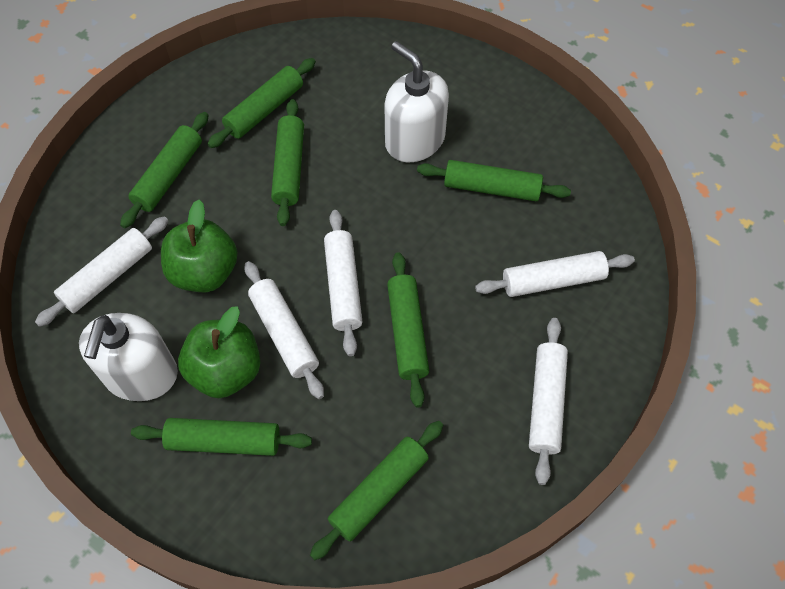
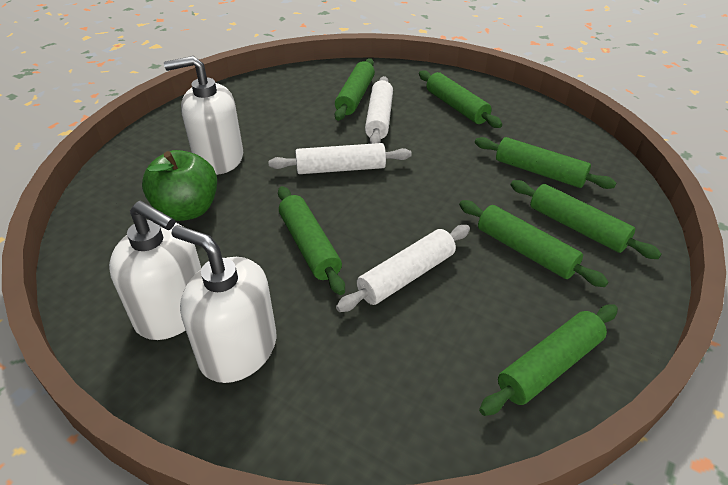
green apple: 2 -> 1
white rolling pin: 5 -> 3
white soap dispenser: 2 -> 3

